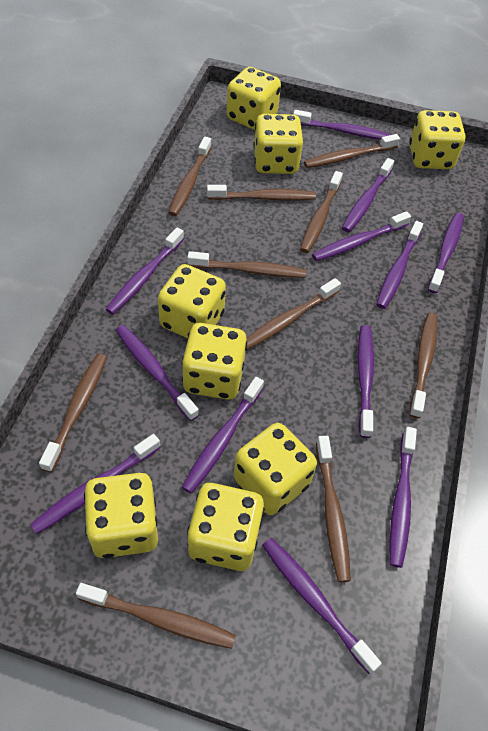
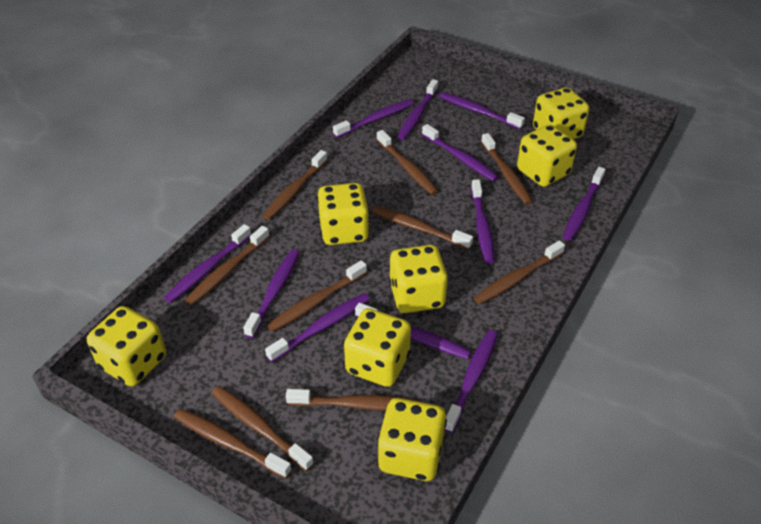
purple toothbrush: 12 -> 11
yellow dice: 8 -> 7

